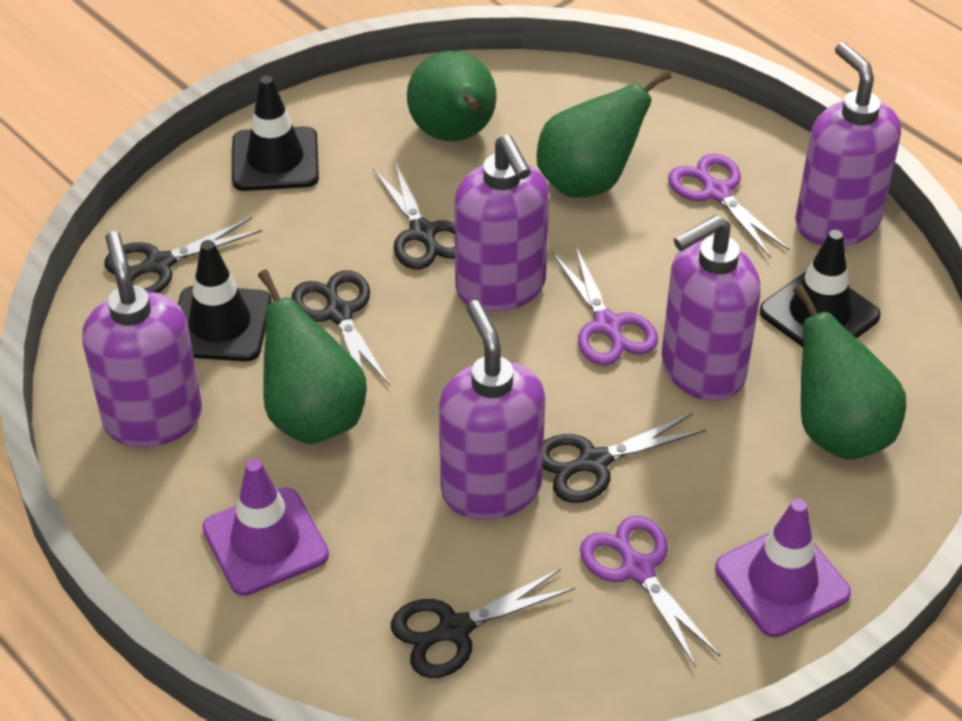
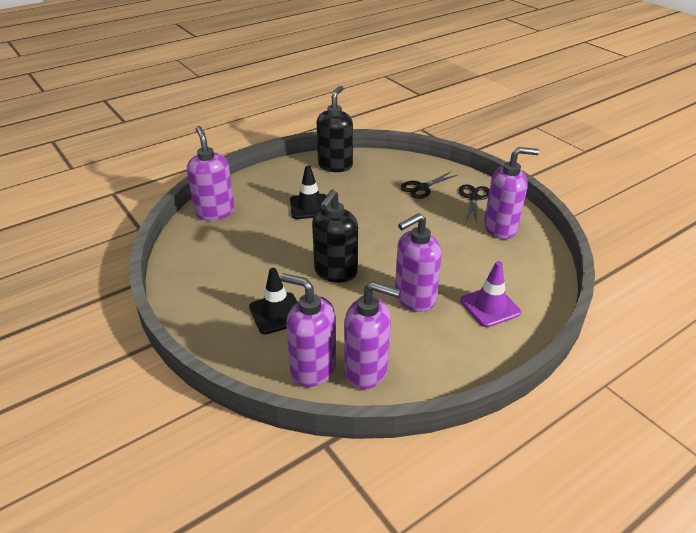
black scissors: 5 -> 2
black soap dispenser: 0 -> 2
black traffic cone: 3 -> 2
green pear: 4 -> 0
purple scissors: 3 -> 0
purple traffic cone: 2 -> 1

